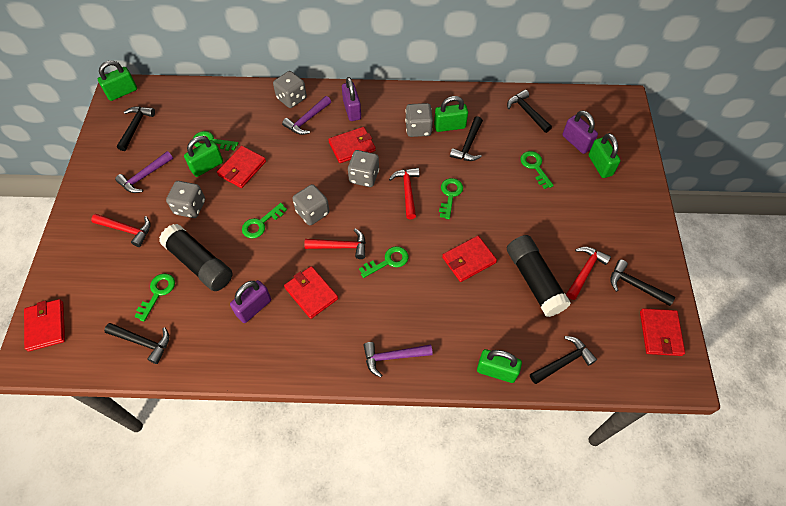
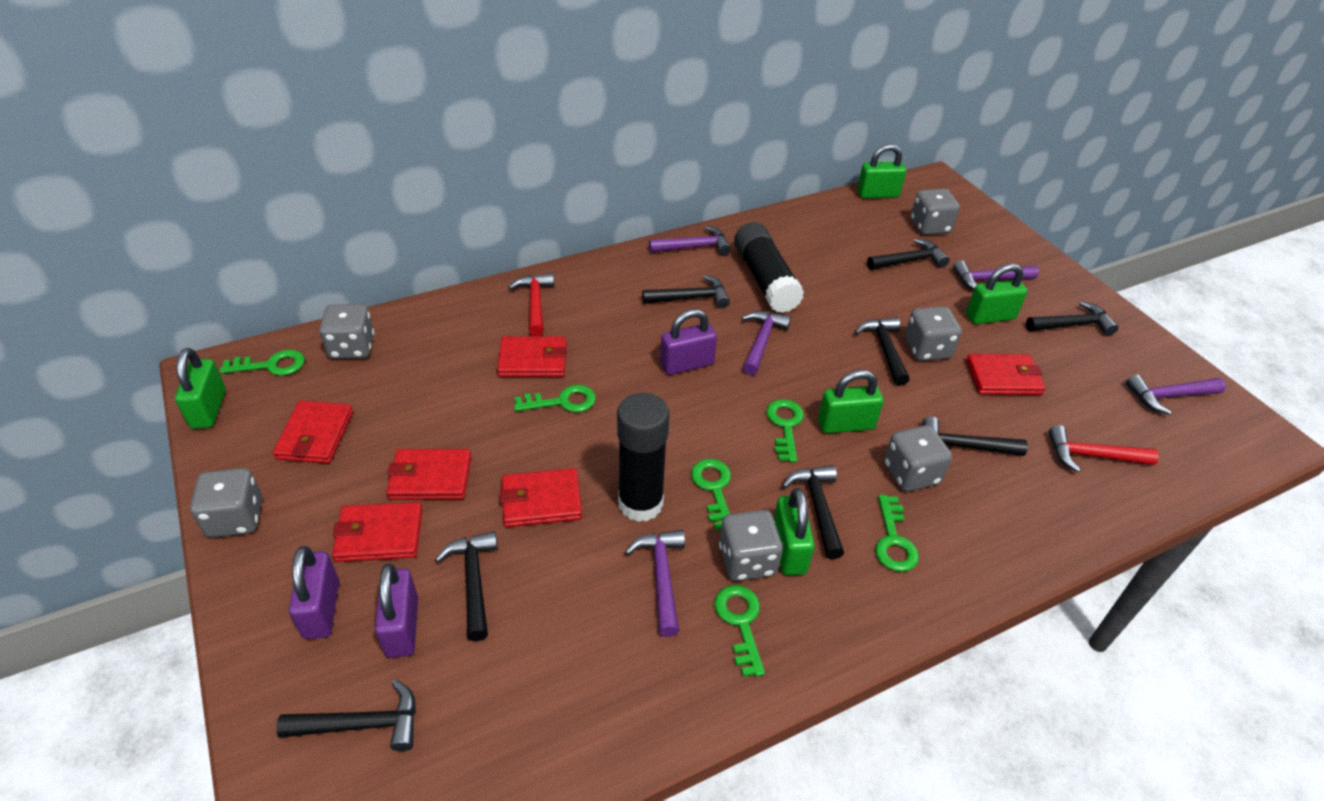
black hammer: 6 -> 8
grey dice: 5 -> 6
purple hammer: 3 -> 5
red hammer: 4 -> 2

